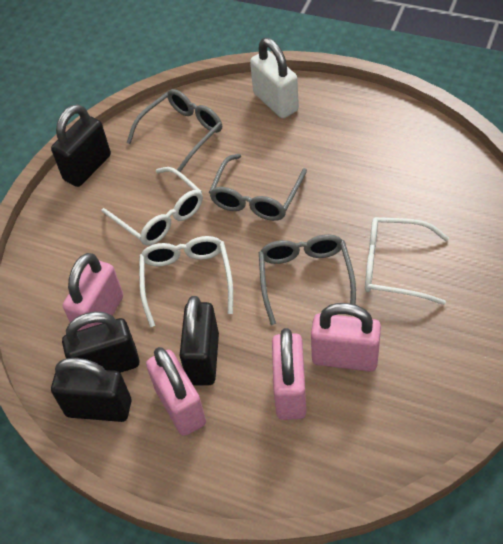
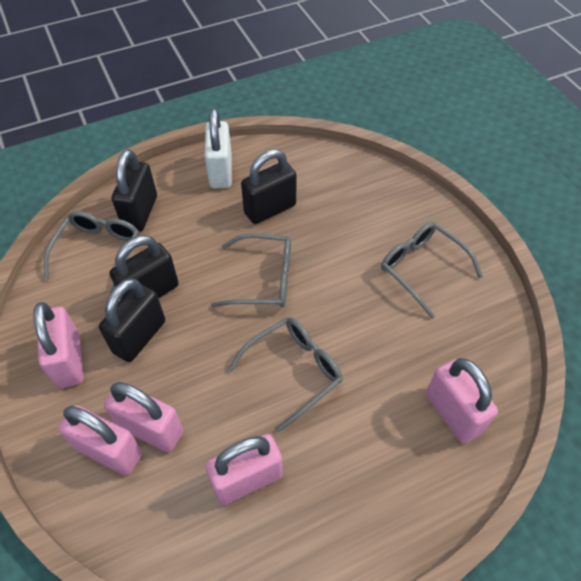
grey glasses: 3 -> 4
pink padlock: 4 -> 5
white glasses: 3 -> 0

